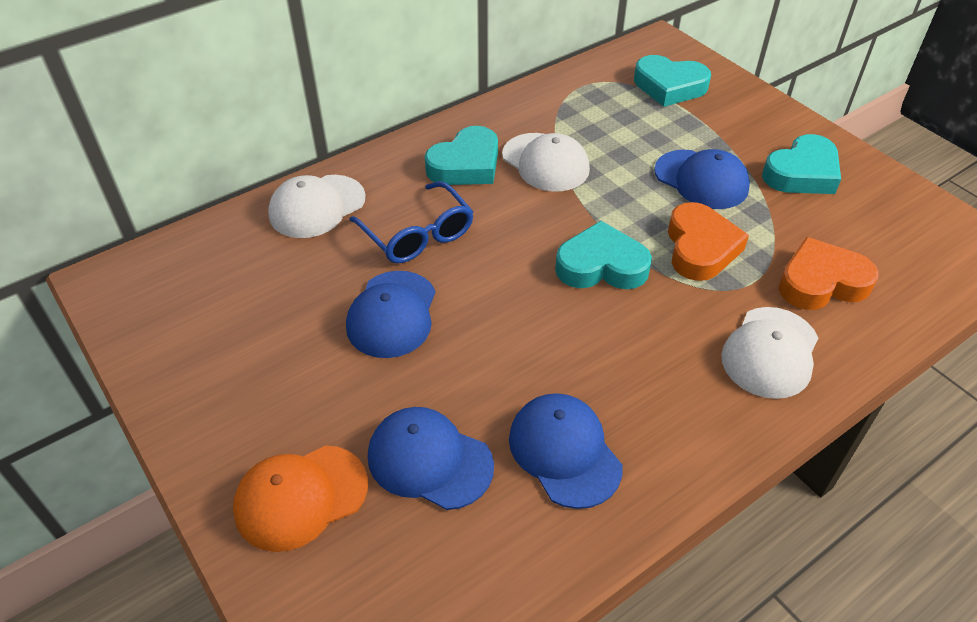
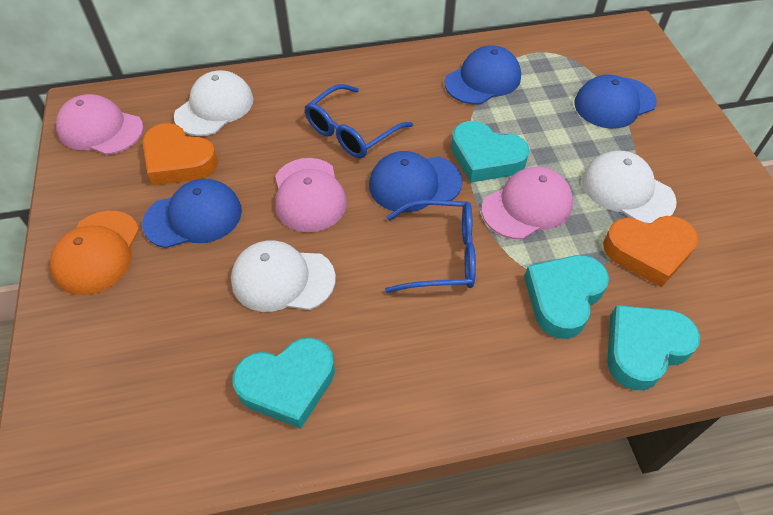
blue glasses: 1 -> 2
pink cap: 0 -> 3

